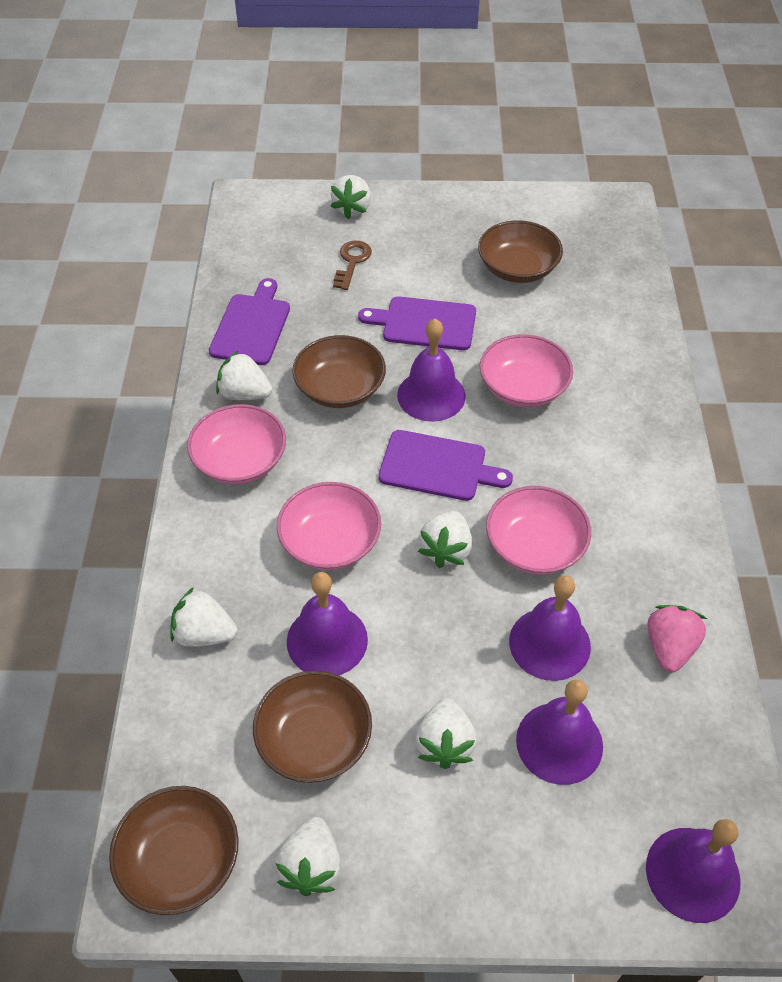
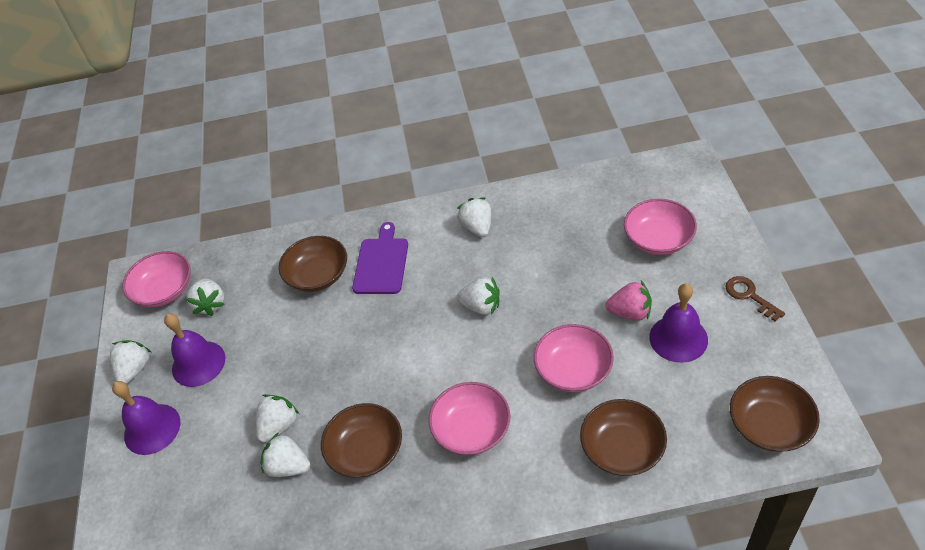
purple bell: 5 -> 3
purple cutting board: 3 -> 1

